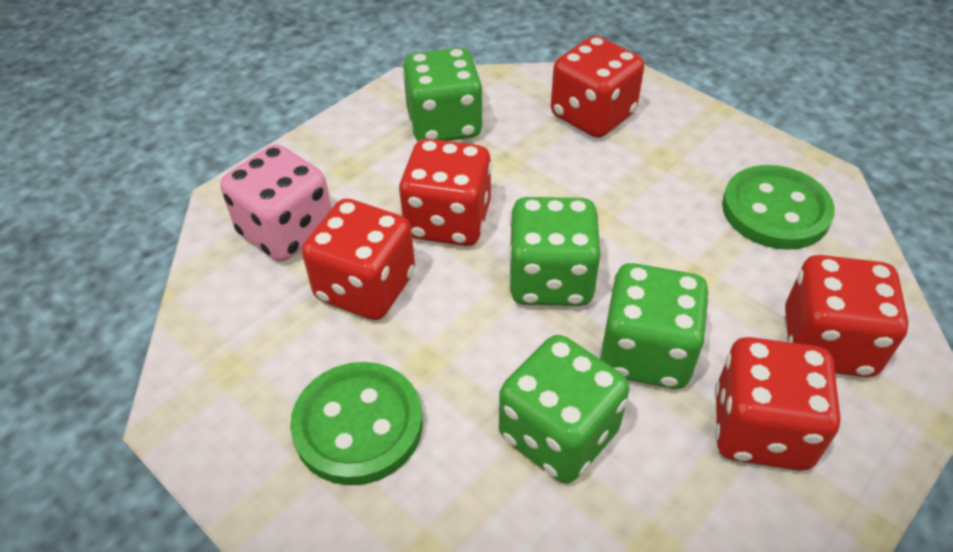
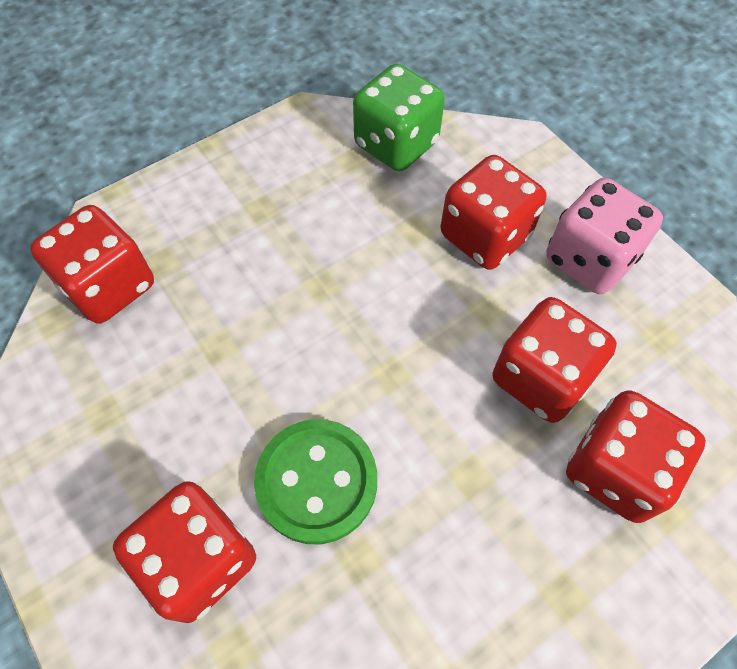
green button: 2 -> 1
green dice: 4 -> 1

